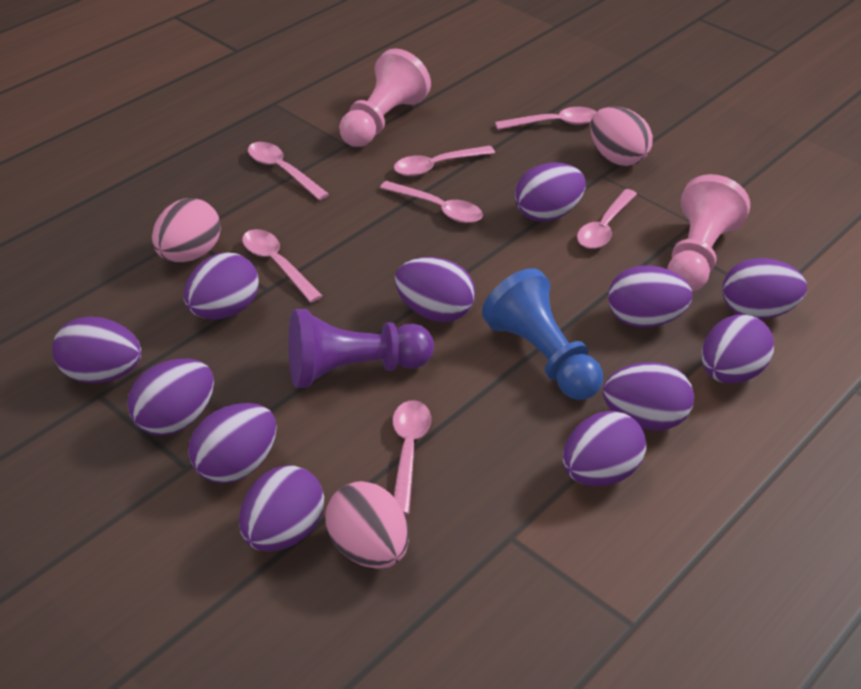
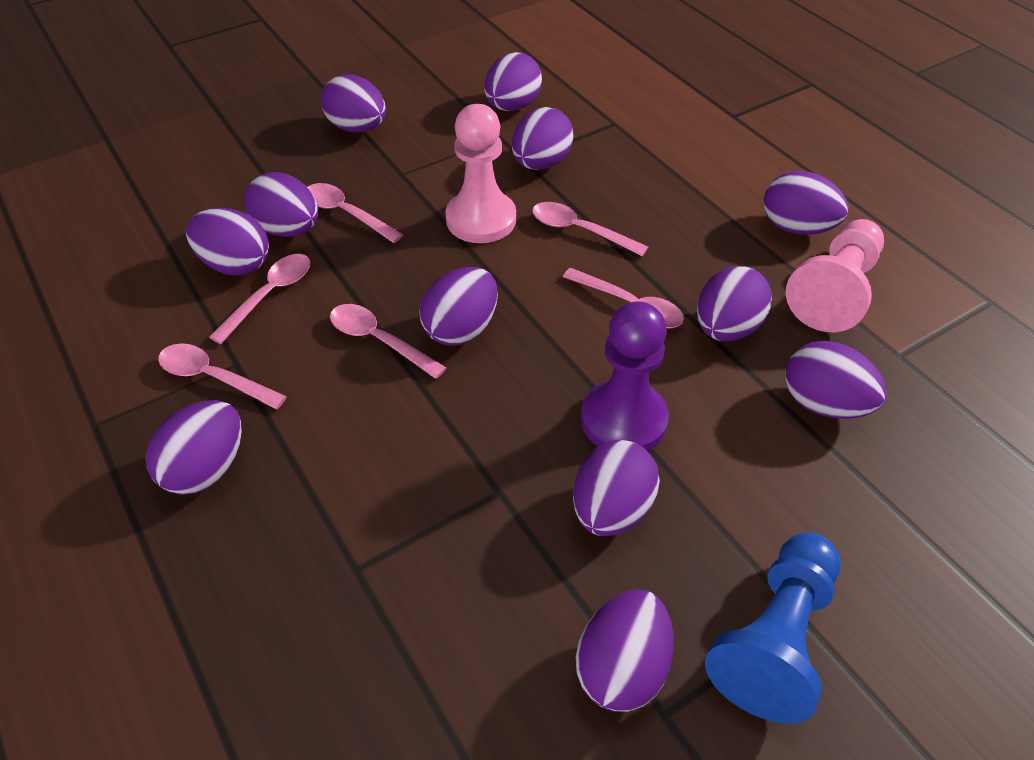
pink egg: 3 -> 0
pink spoon: 7 -> 6

